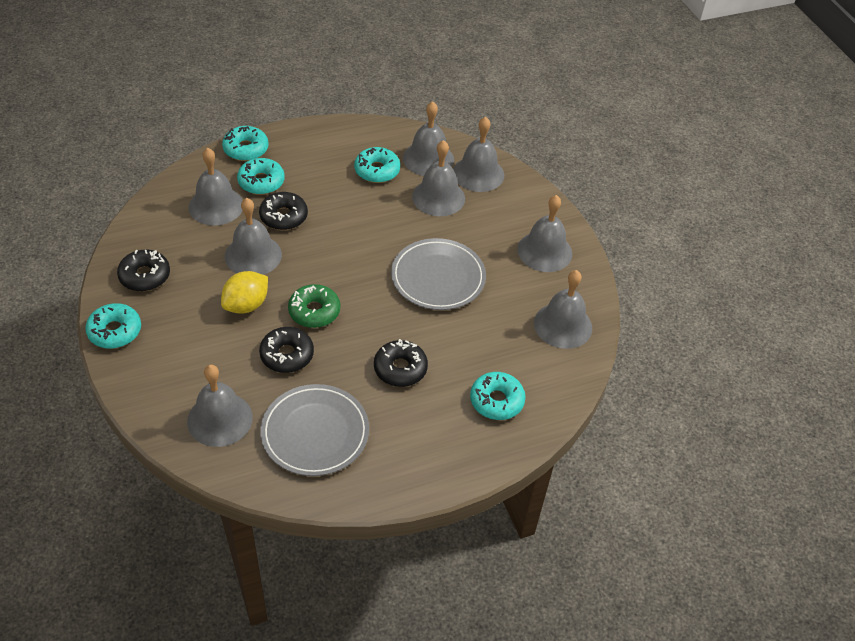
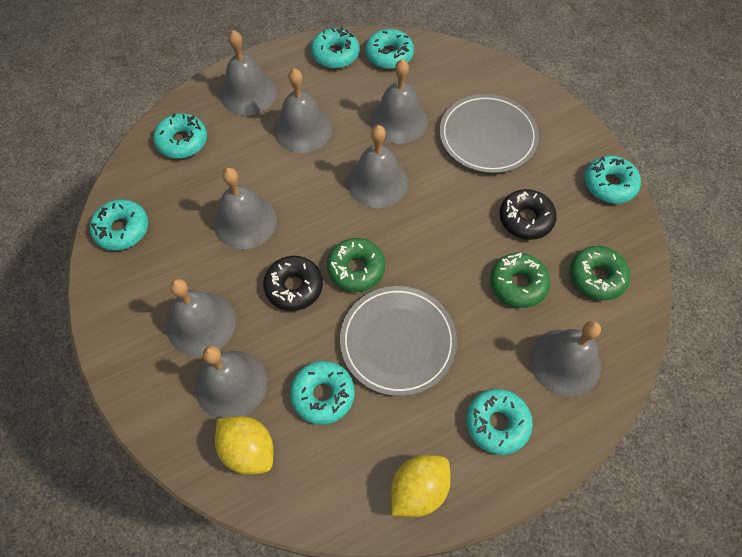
black donut: 4 -> 2
green donut: 1 -> 3
turquoise donut: 5 -> 7
yellow lemon: 1 -> 2

